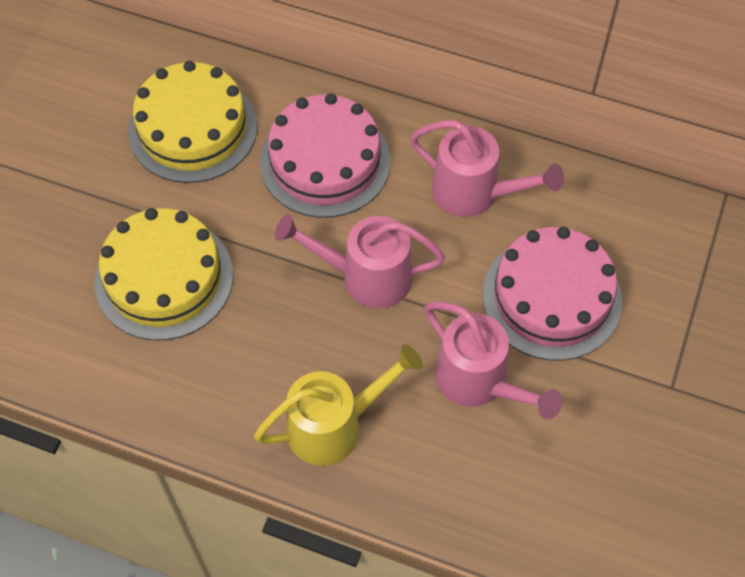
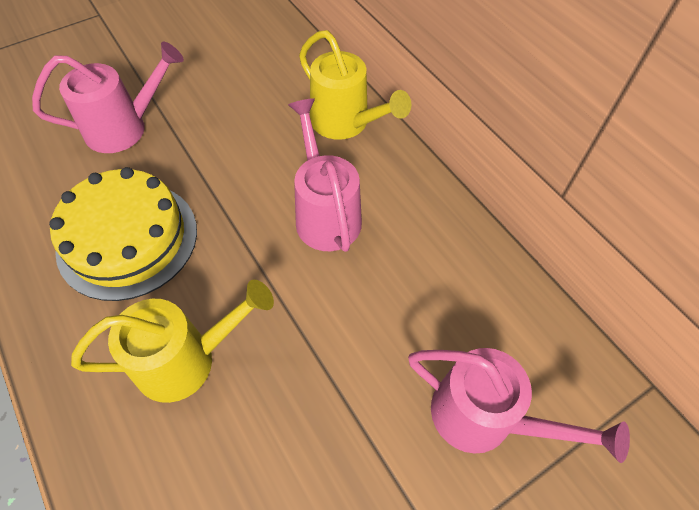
pink cake: 2 -> 0
yellow cake: 2 -> 1
yellow watering can: 1 -> 2

